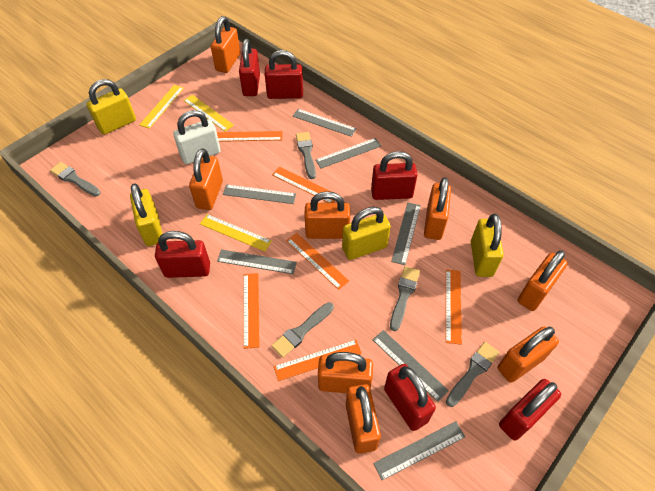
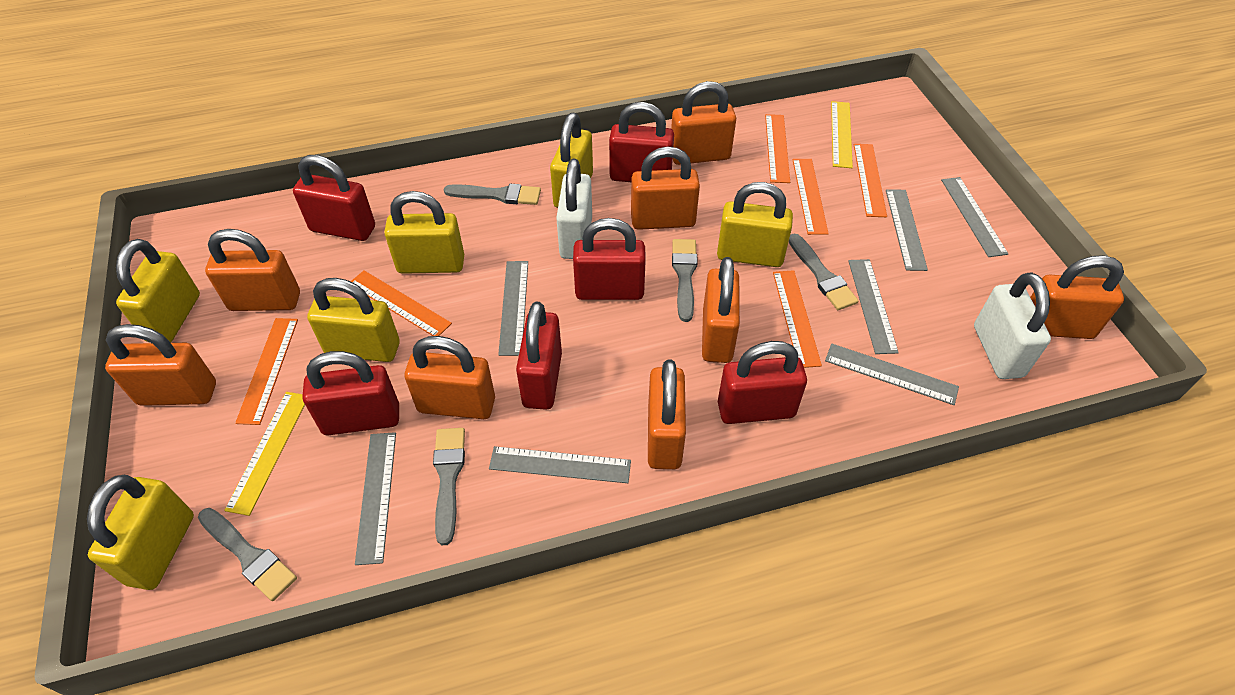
white padlock: 1 -> 2
yellow padlock: 4 -> 6
yellow ruler: 3 -> 2

